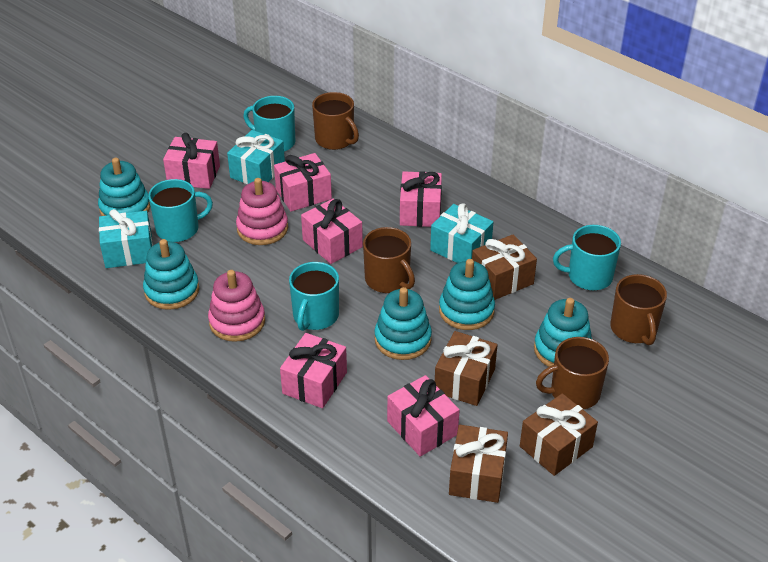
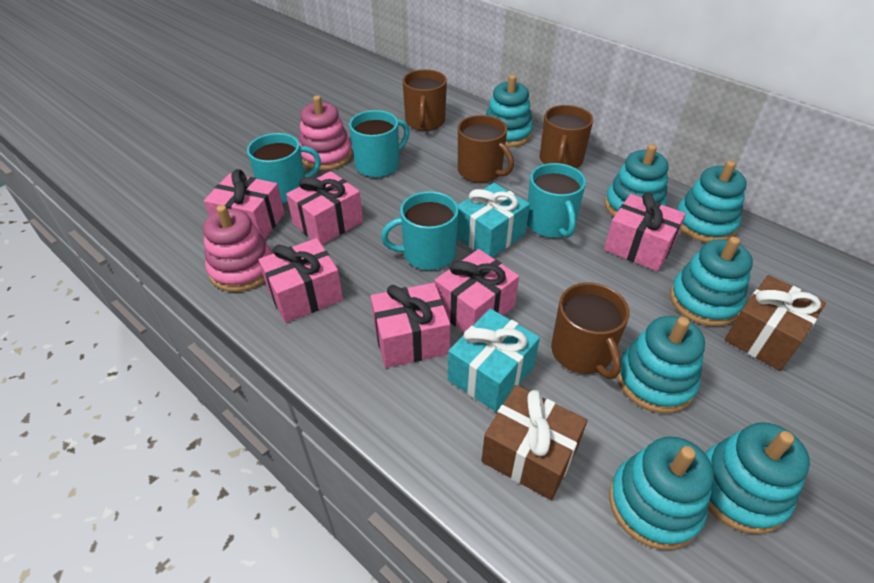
brown gift: 4 -> 2
turquoise gift: 3 -> 2
turquoise stacking toy: 5 -> 7

